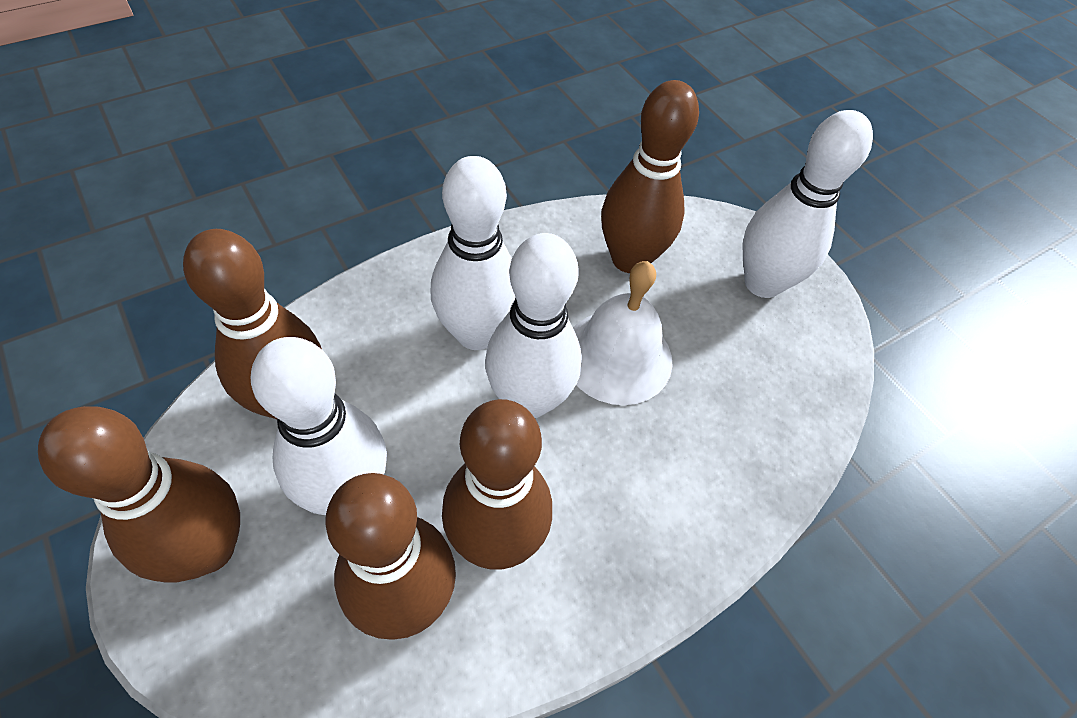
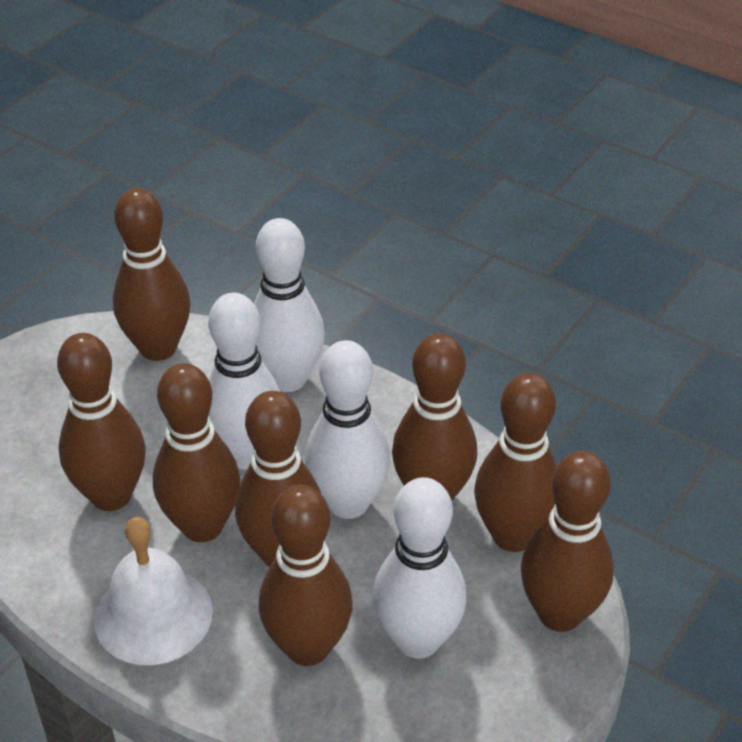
brown bowling pin: 5 -> 8

